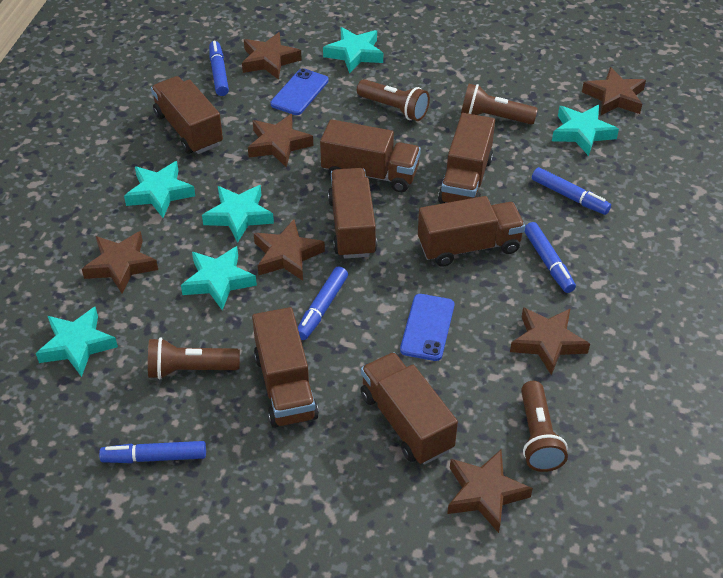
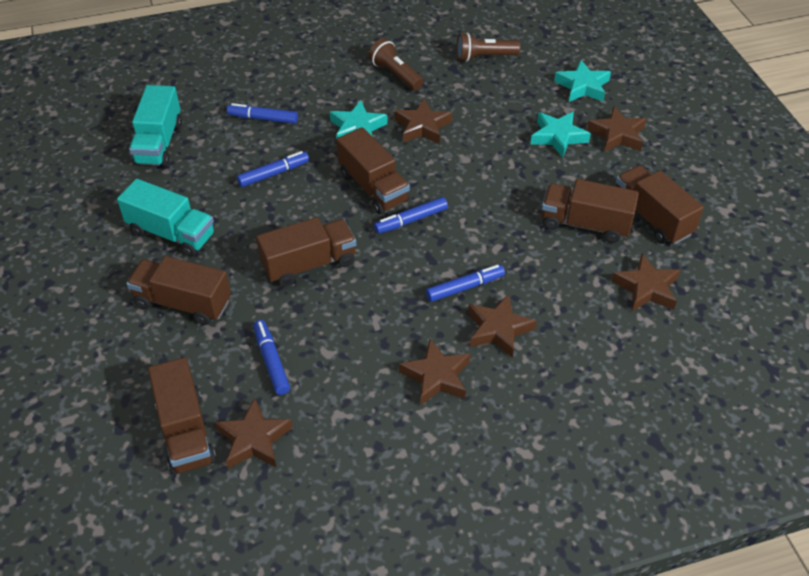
blue phone: 2 -> 0
brown flashlight: 4 -> 2
brown star: 7 -> 6
brown truck: 7 -> 6
turquoise star: 6 -> 3
turquoise truck: 0 -> 2

